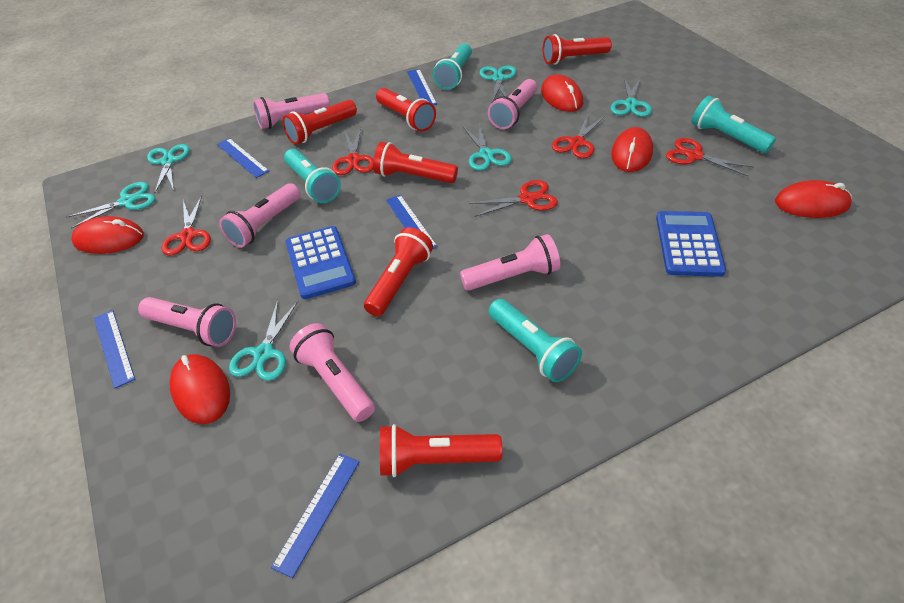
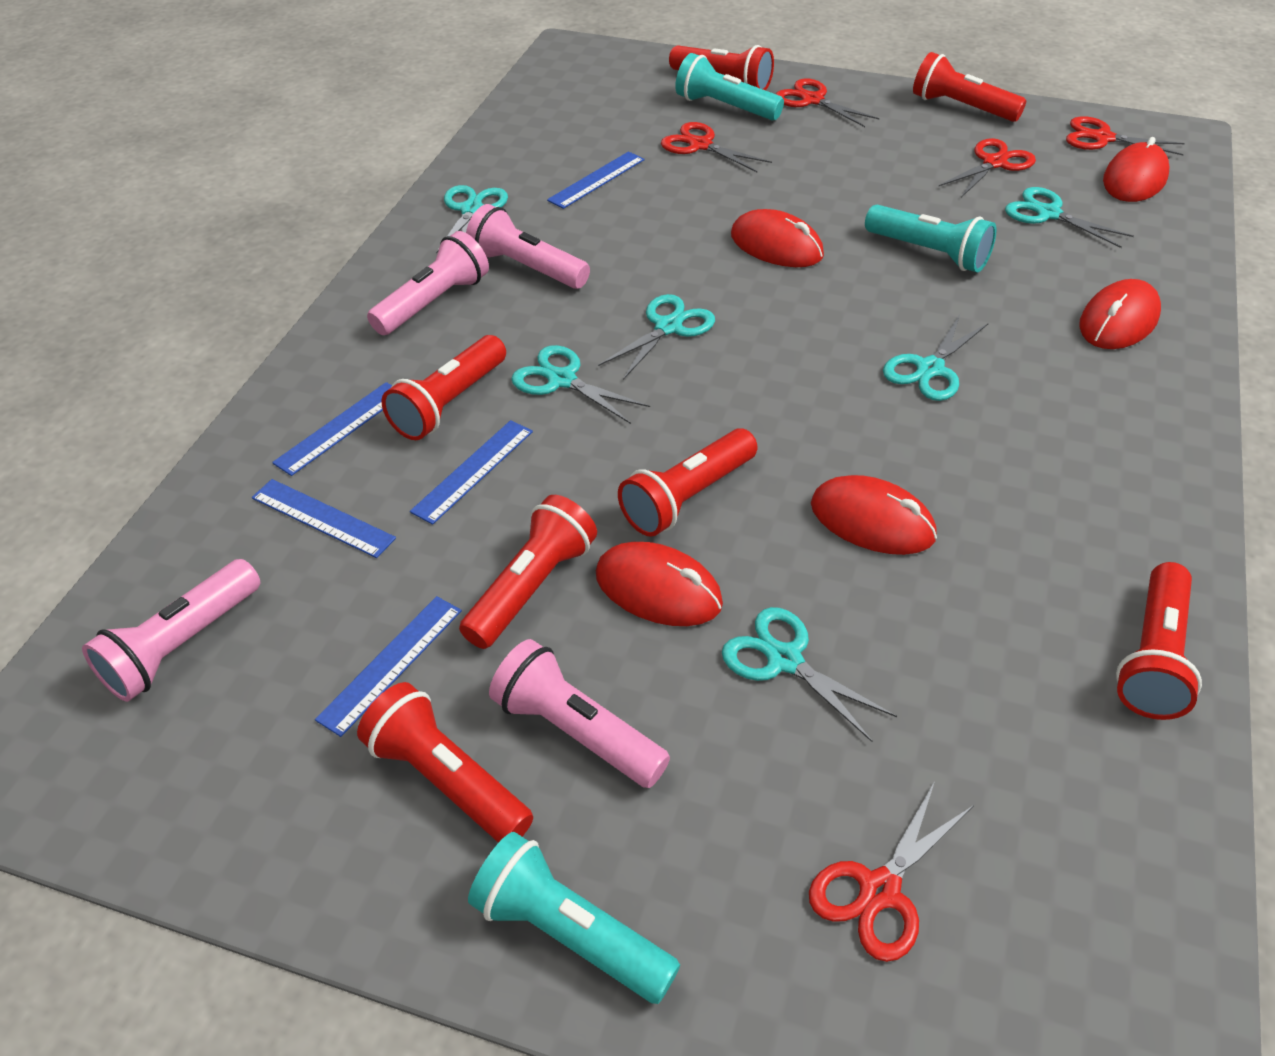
blue calculator: 2 -> 0
pink flashlight: 6 -> 4
red flashlight: 6 -> 7
turquoise flashlight: 4 -> 3

